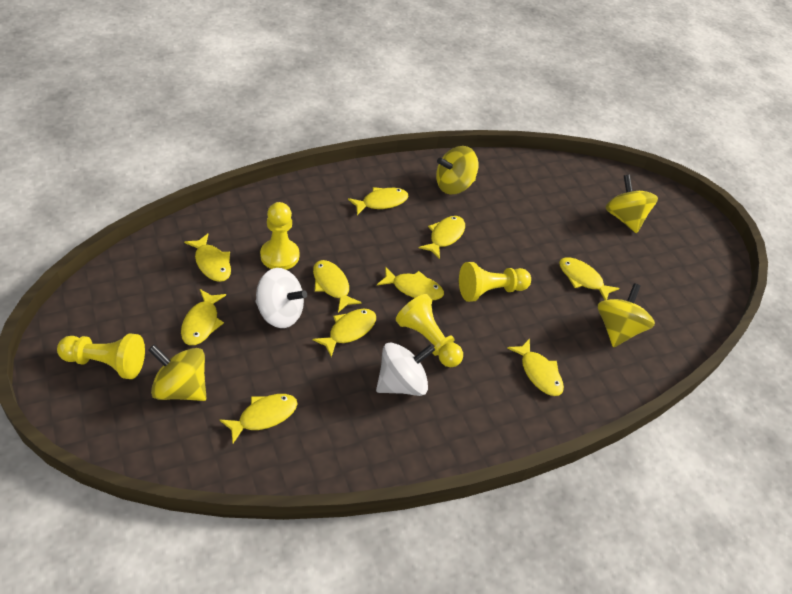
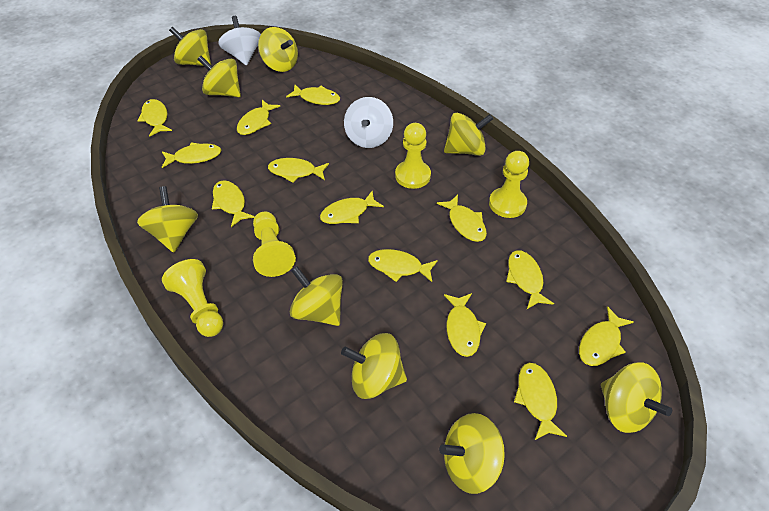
yellow fish: 10 -> 13
yellow spinning top: 4 -> 9

